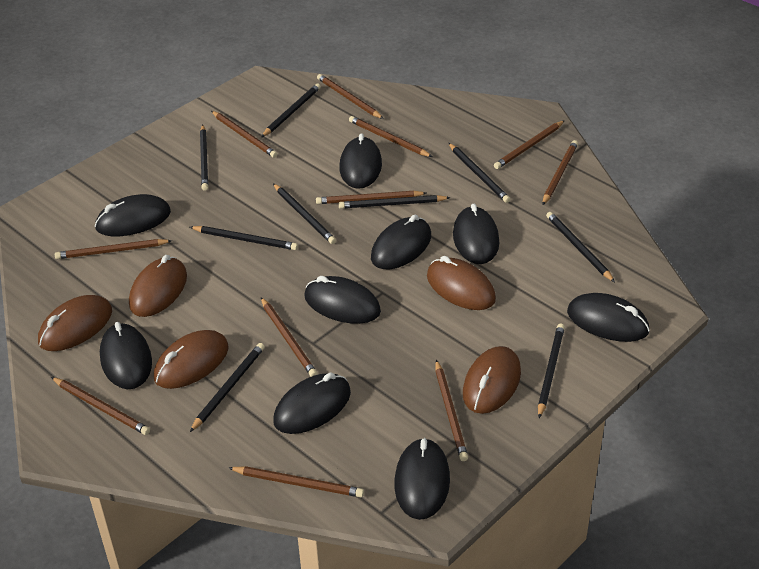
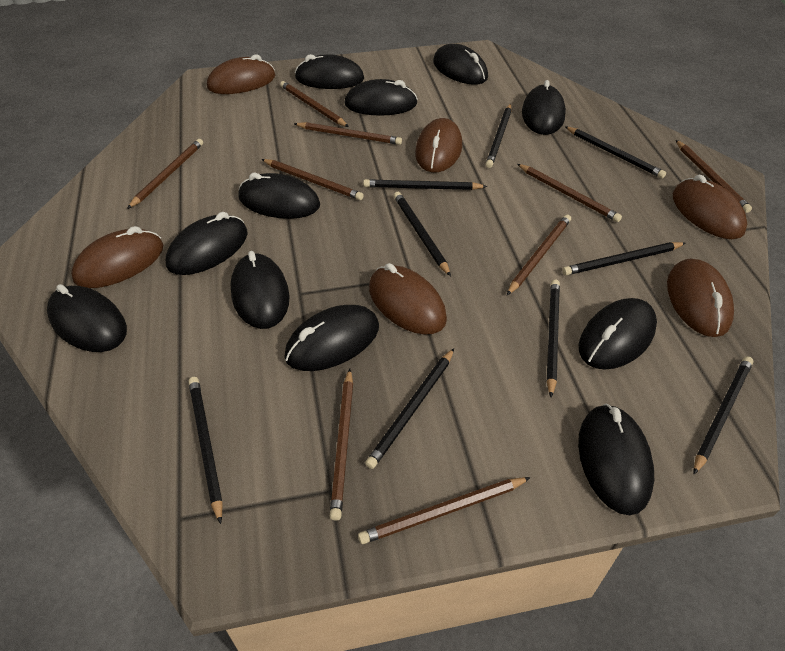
black mouse: 9 -> 11
brown mouse: 5 -> 6
brown pencil: 11 -> 9

